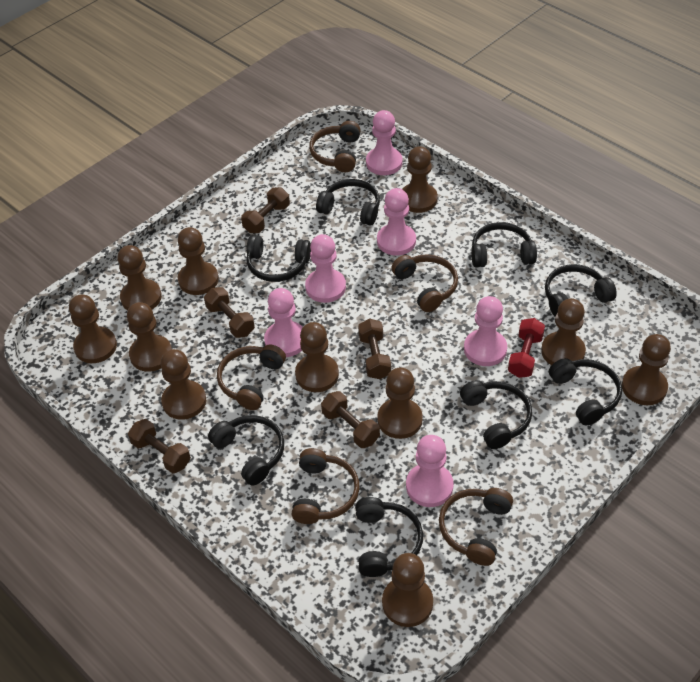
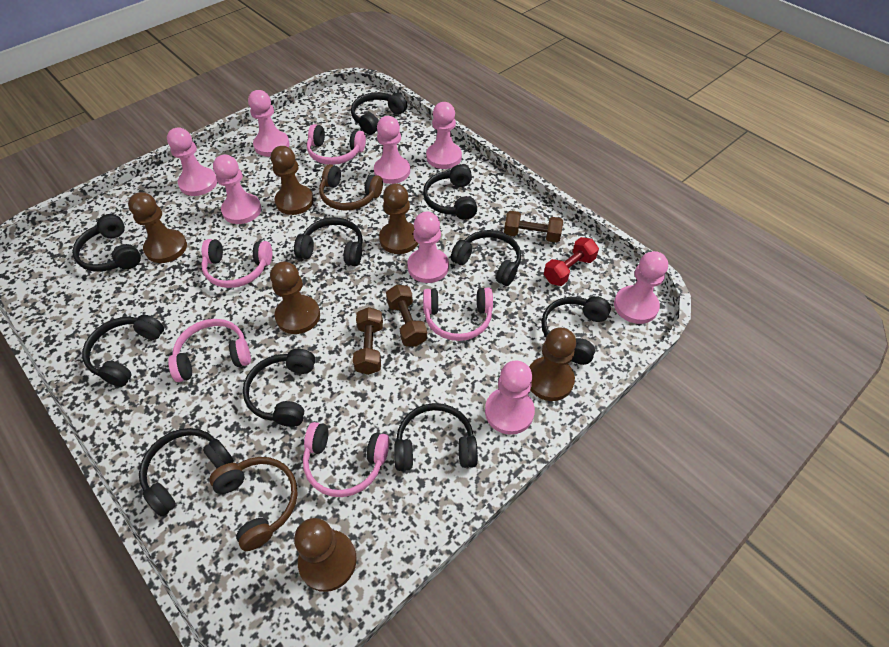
black headphones: 8 -> 10
brown dumbbell: 5 -> 3
brown headphones: 5 -> 2
brown pawn: 11 -> 6
pink headphones: 0 -> 5
pink pawn: 6 -> 8

